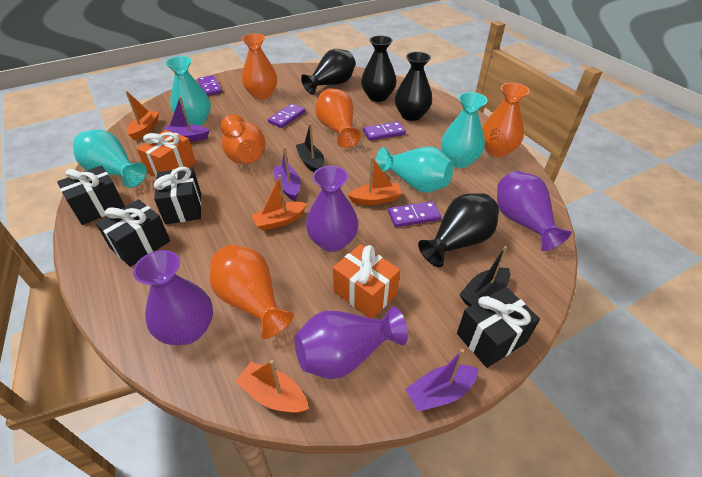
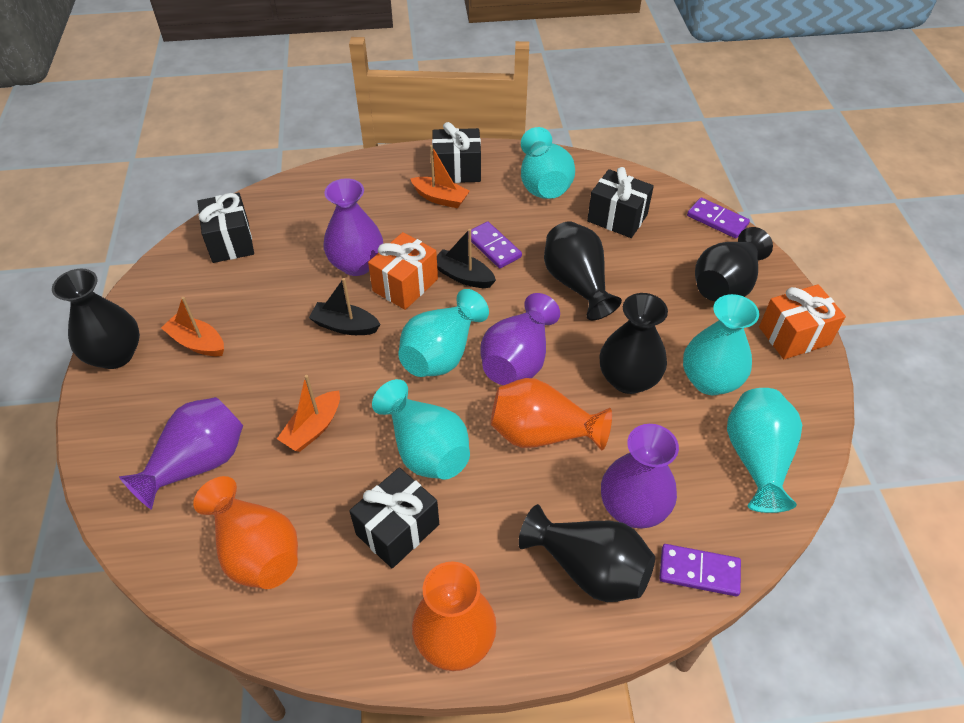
black vase: 4 -> 5
orange boat: 4 -> 3
orange vase: 5 -> 3
purple boat: 3 -> 0
purple domino: 4 -> 3
turquoise vase: 4 -> 5

